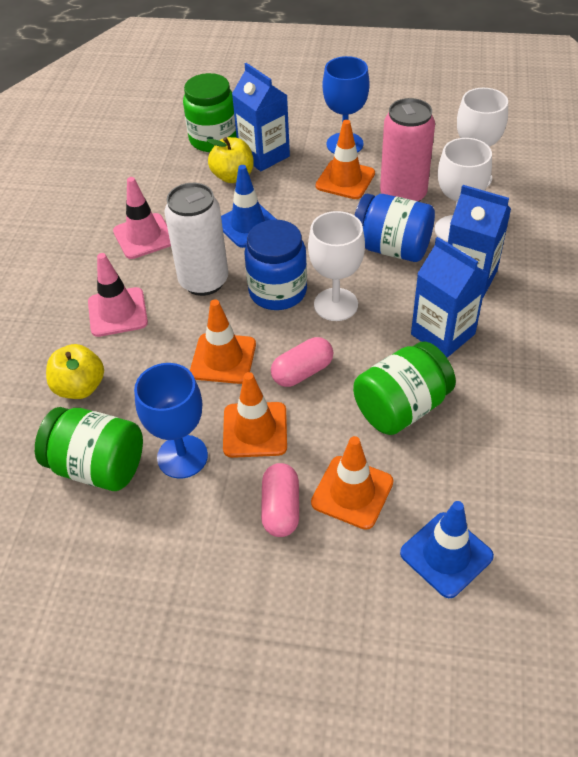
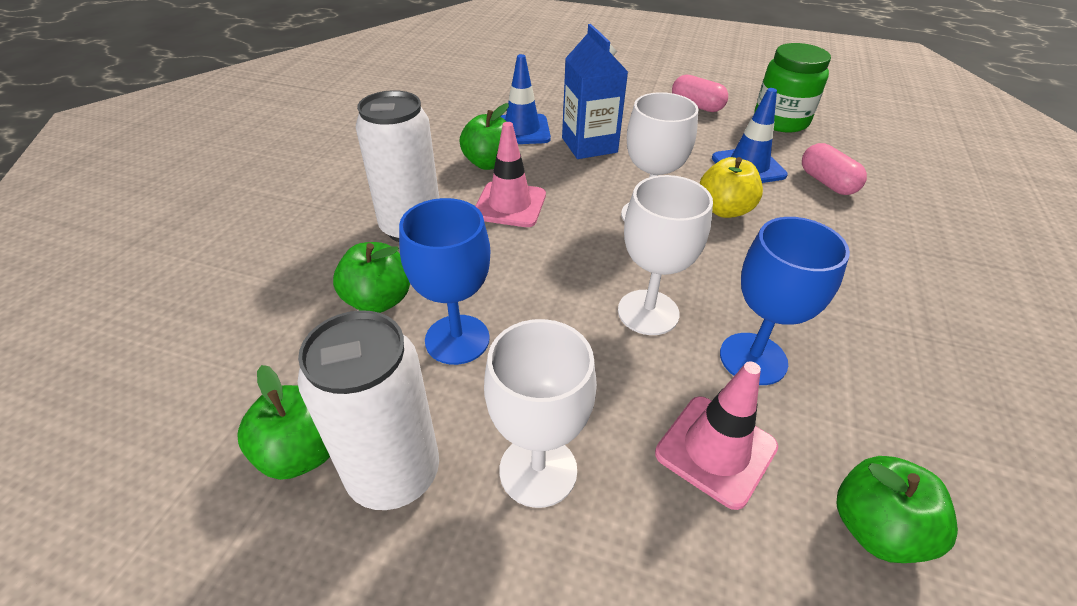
blue carton: 3 -> 1
blue jar: 2 -> 0
green apple: 0 -> 4
green jar: 3 -> 1
orange traffic cone: 4 -> 0
pink can: 1 -> 0
white can: 1 -> 2
yellow apple: 2 -> 1

